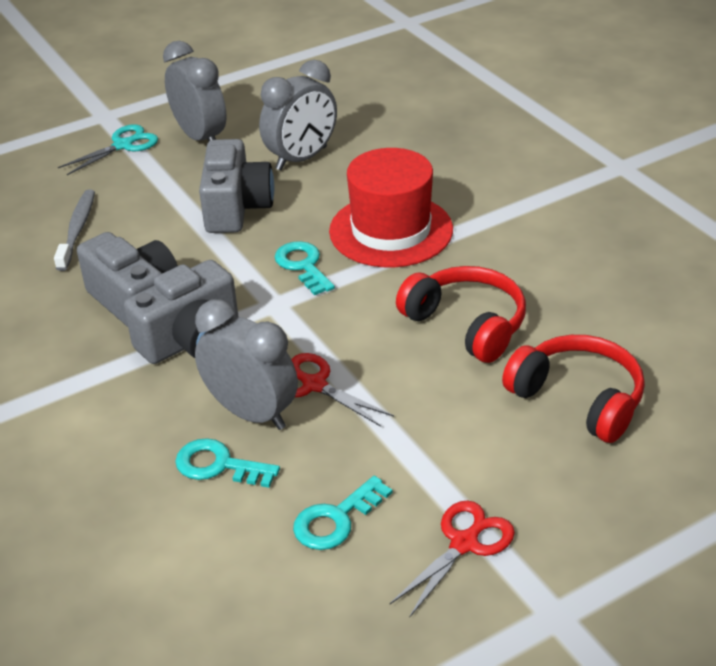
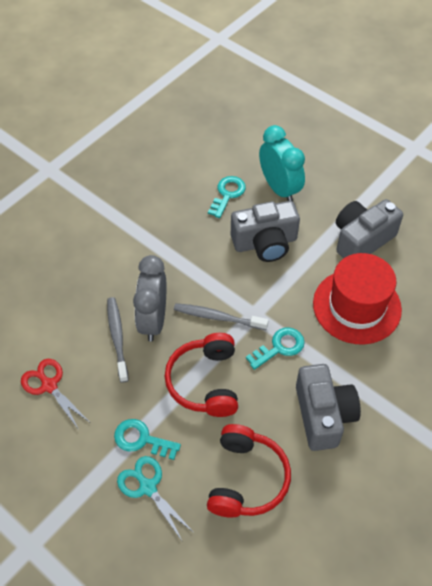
grey clock: 3 -> 1
grey toothbrush: 1 -> 2
red scissors: 2 -> 1
turquoise clock: 0 -> 1

